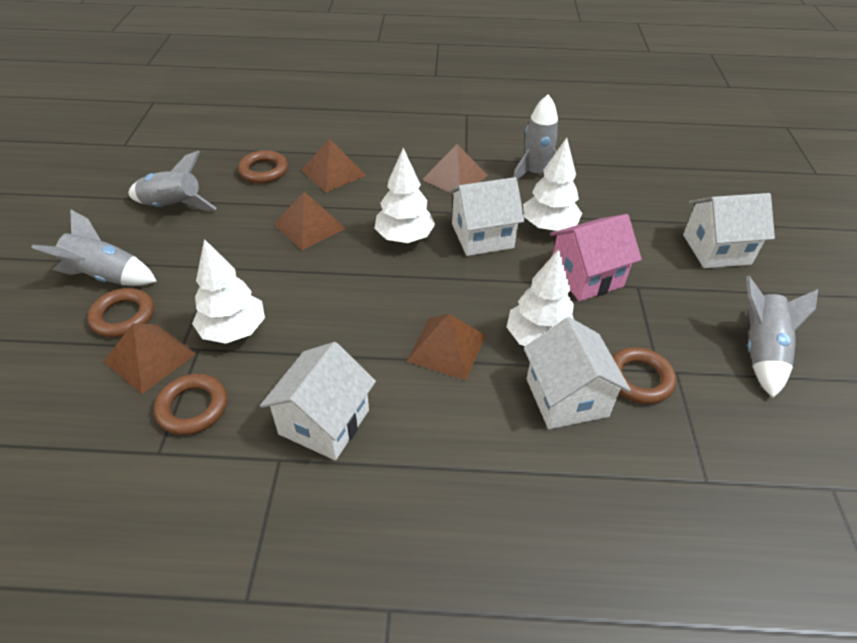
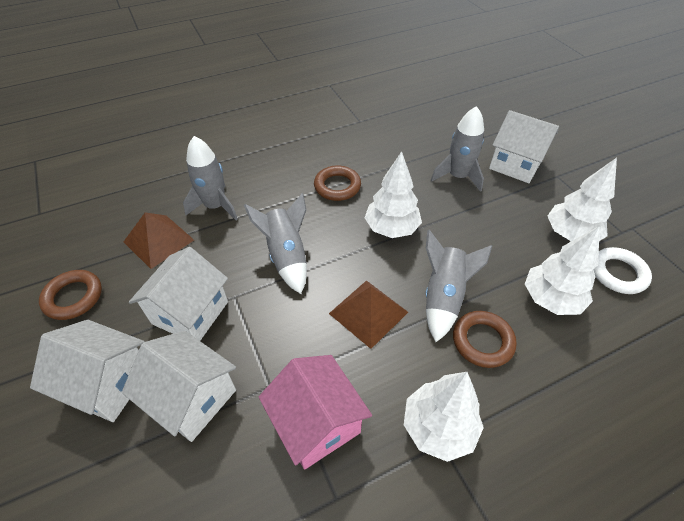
brown pyramid: 5 -> 2
brown ring: 4 -> 3
white ring: 0 -> 1

